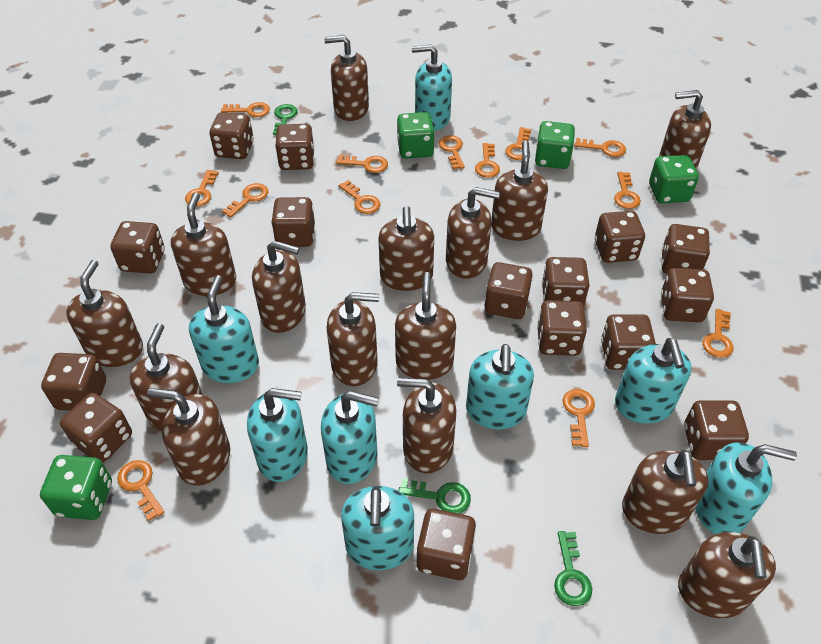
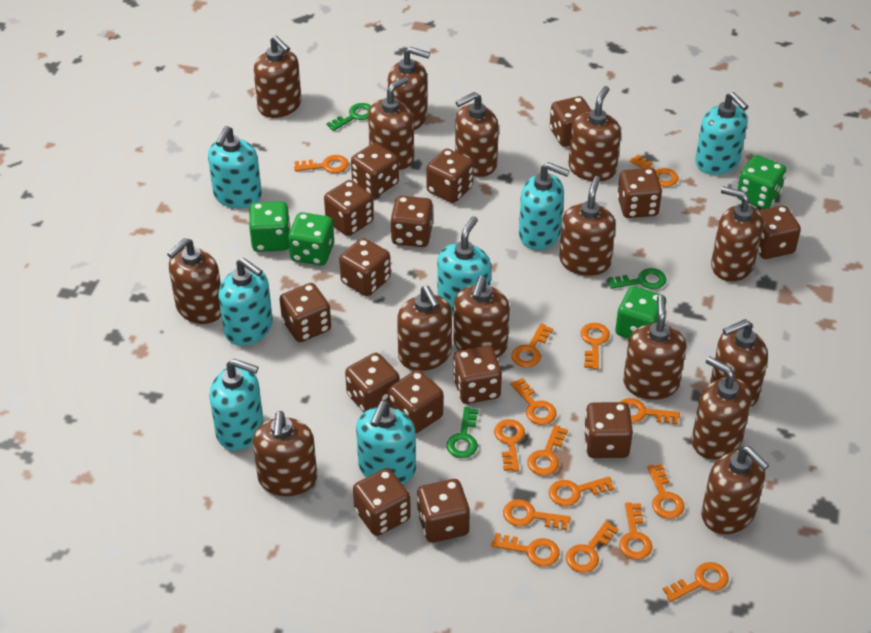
orange key: 13 -> 15
turquoise soap dispenser: 8 -> 7

